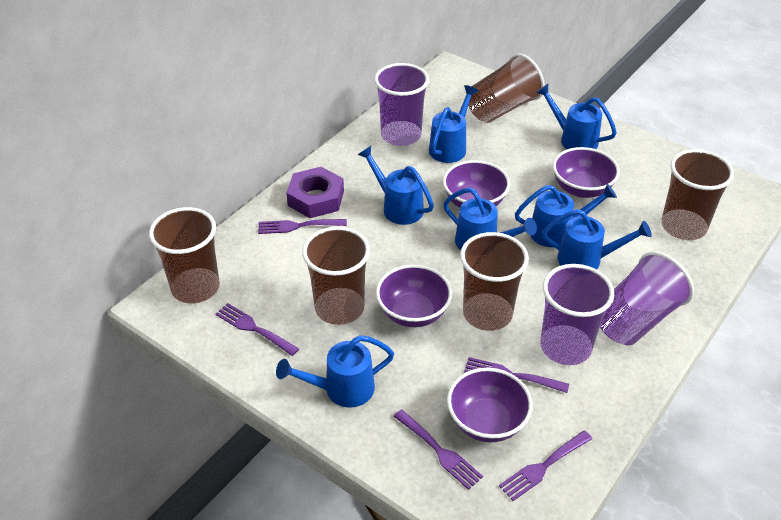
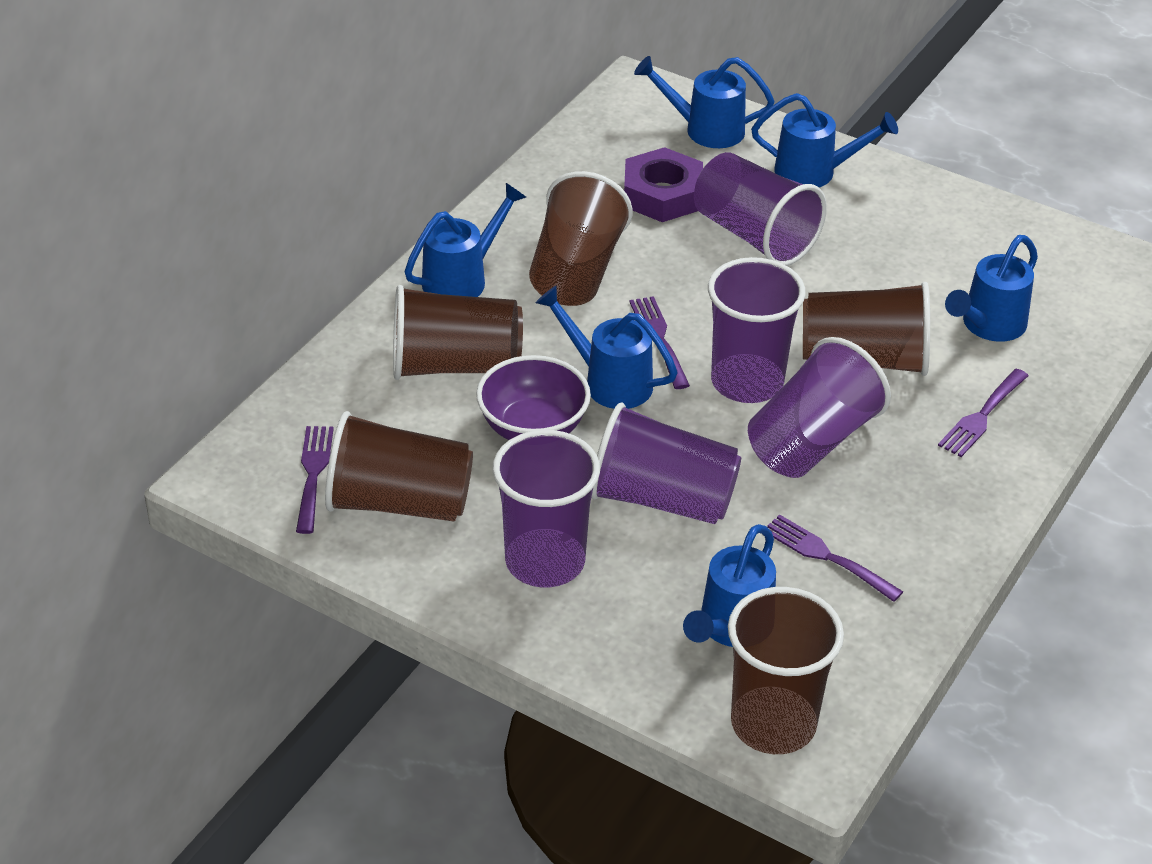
blue watering can: 7 -> 6
purple bowl: 4 -> 1
purple cup: 3 -> 5
purple fork: 5 -> 4

